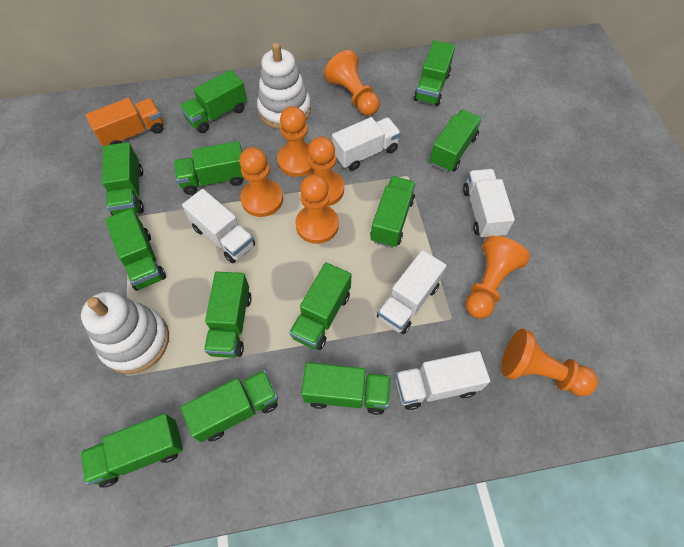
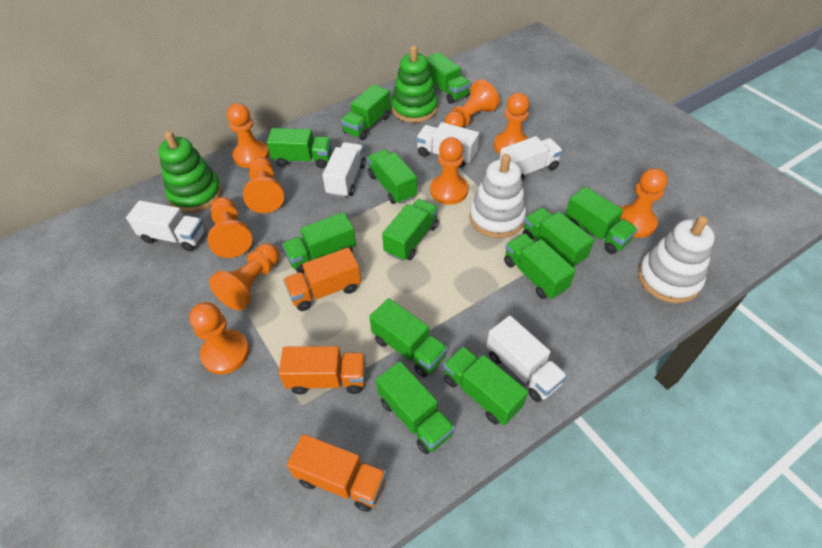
green stacking toy: 0 -> 2
orange pawn: 7 -> 9
orange truck: 1 -> 3

